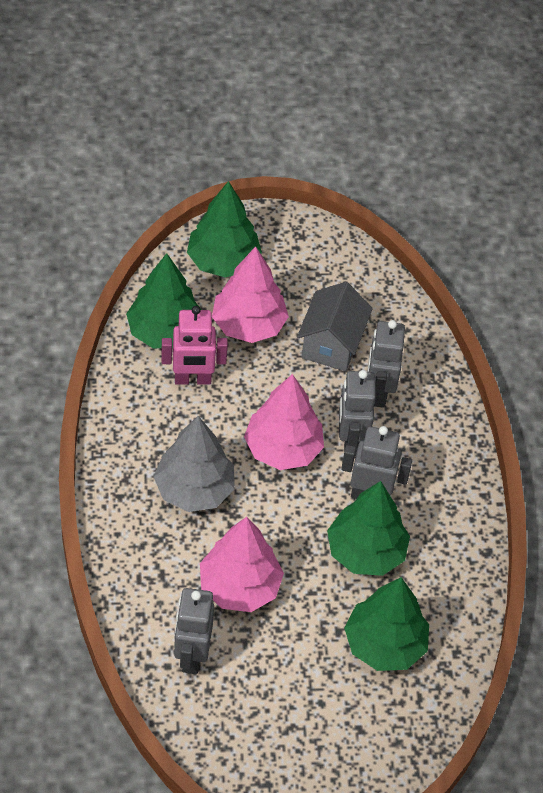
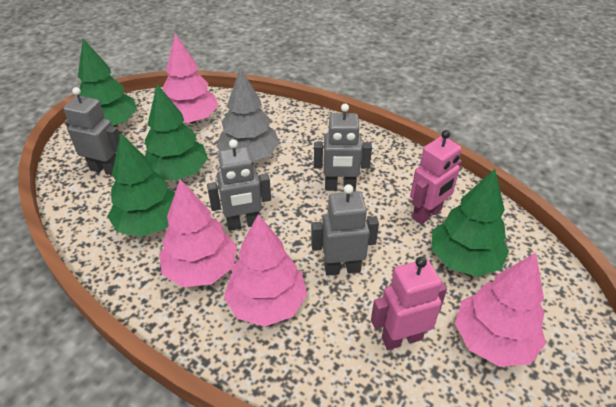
grey house: 1 -> 0
pink robot: 1 -> 2
pink tree: 3 -> 4

